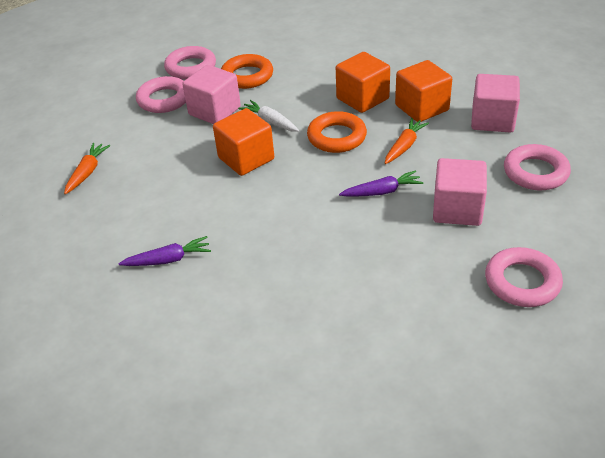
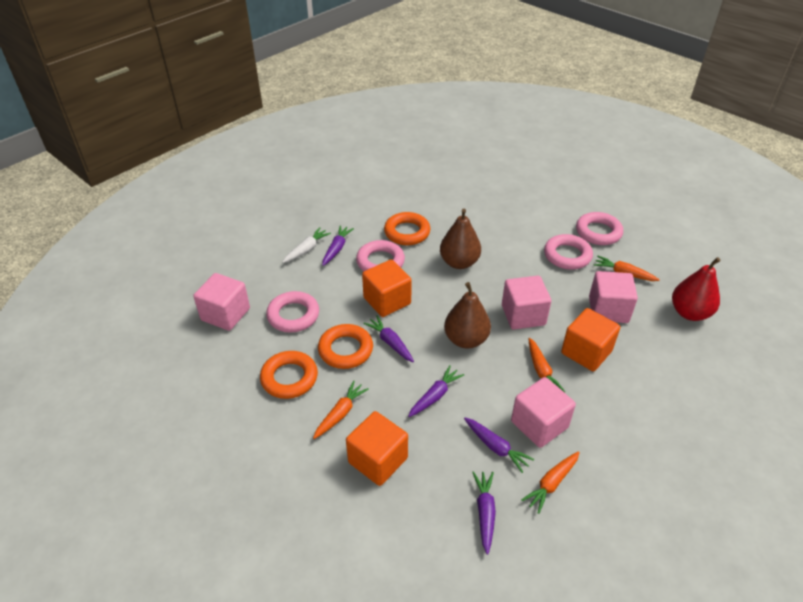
brown pear: 0 -> 2
orange carrot: 2 -> 4
orange ring: 2 -> 3
pink cube: 3 -> 4
purple carrot: 2 -> 5
red pear: 0 -> 1

